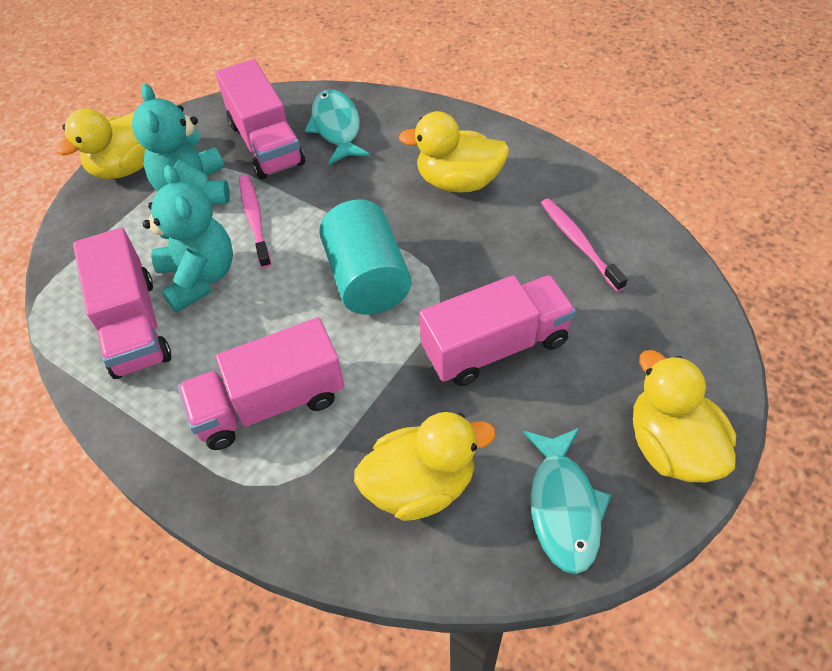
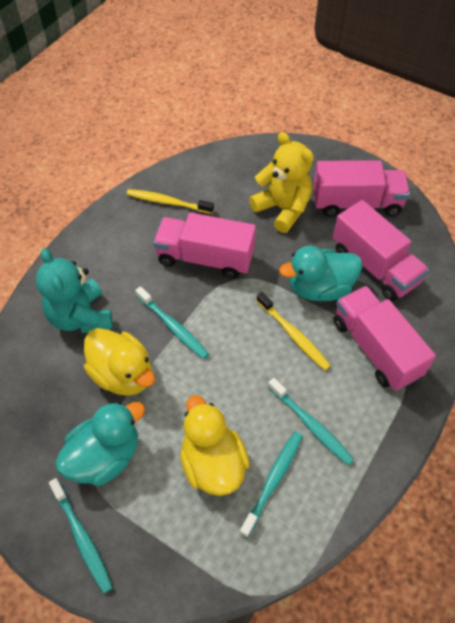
pink toothbrush: 2 -> 0
turquoise cylinder: 1 -> 0
turquoise duck: 0 -> 2
turquoise fish: 2 -> 0
turquoise teddy bear: 2 -> 1
turquoise toothbrush: 0 -> 4
yellow duck: 4 -> 2
yellow teddy bear: 0 -> 1
yellow toothbrush: 0 -> 2

